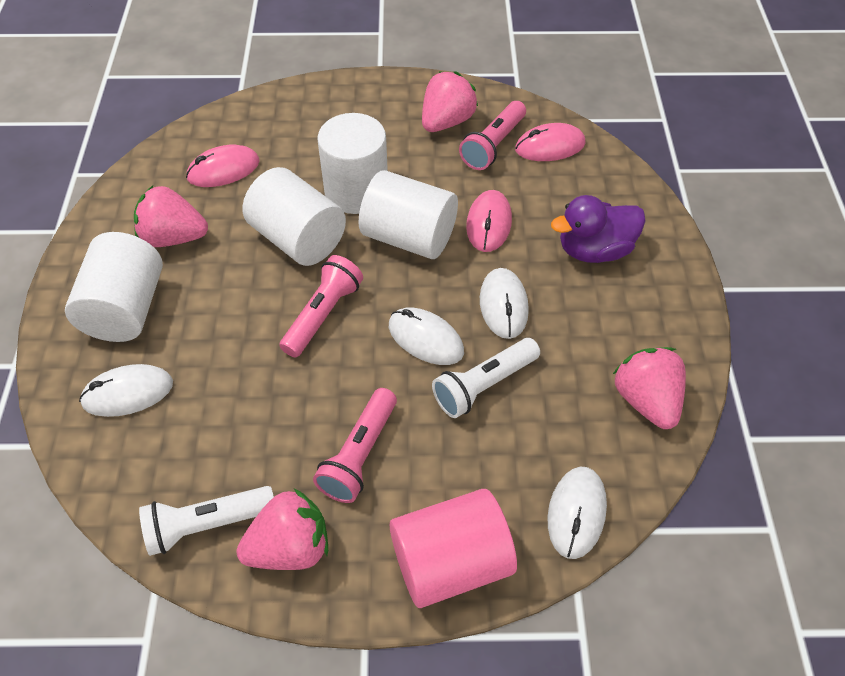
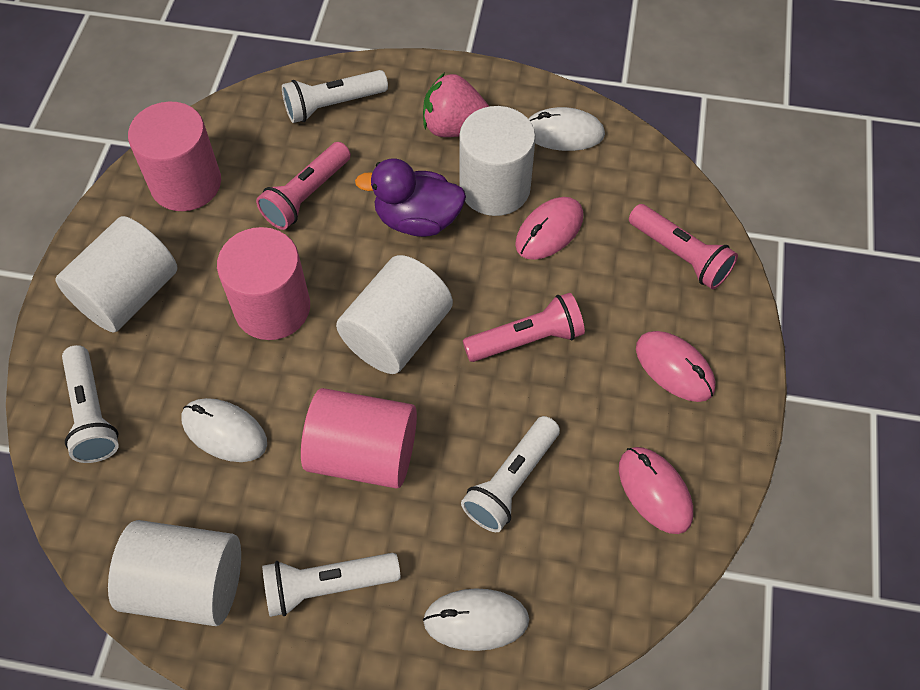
pink cylinder: 1 -> 3
pink strawberry: 4 -> 1
white flashlight: 2 -> 4
white mouse: 4 -> 3

